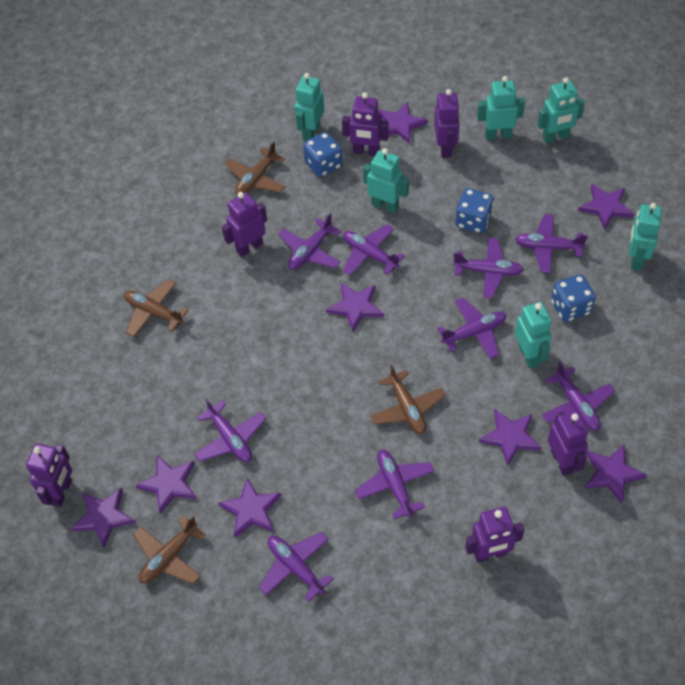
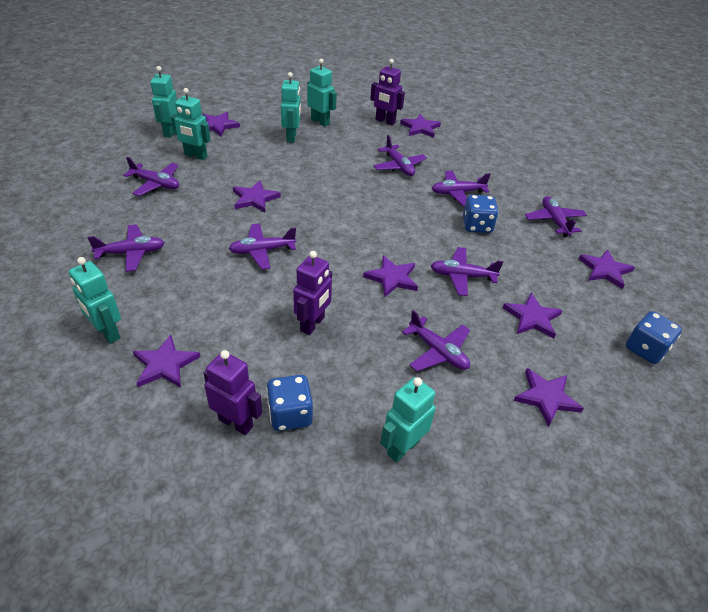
brown plane: 4 -> 0
purple plane: 9 -> 8
purple robot: 6 -> 3

